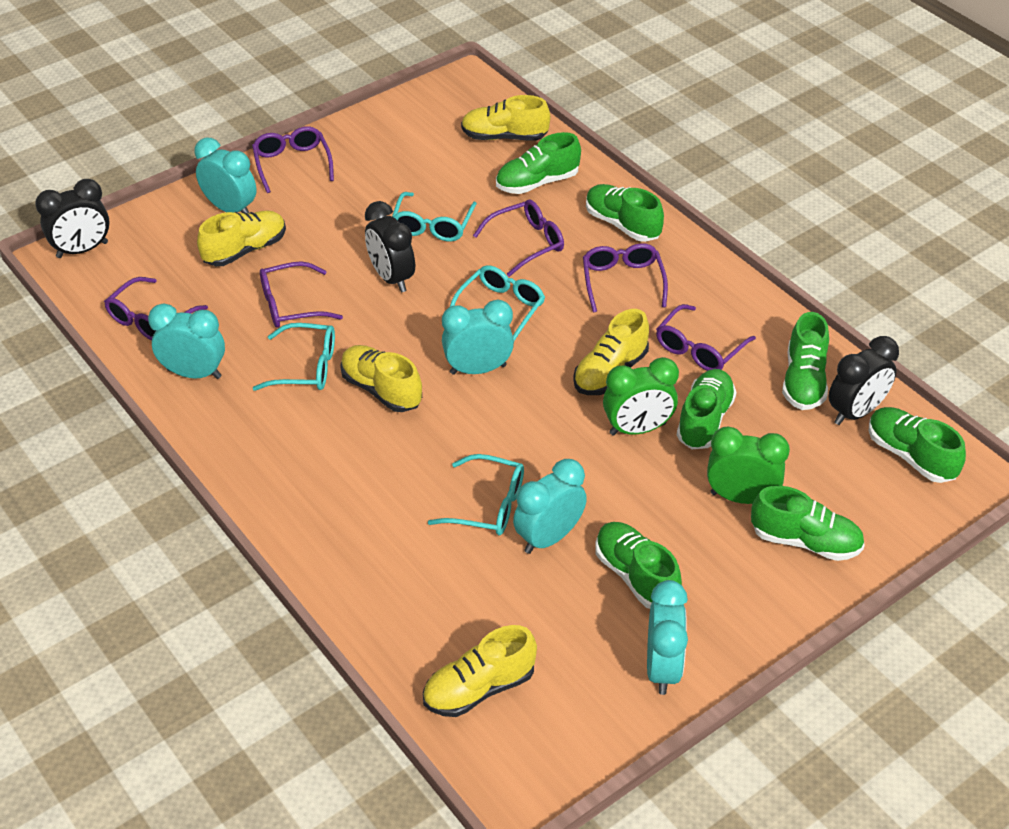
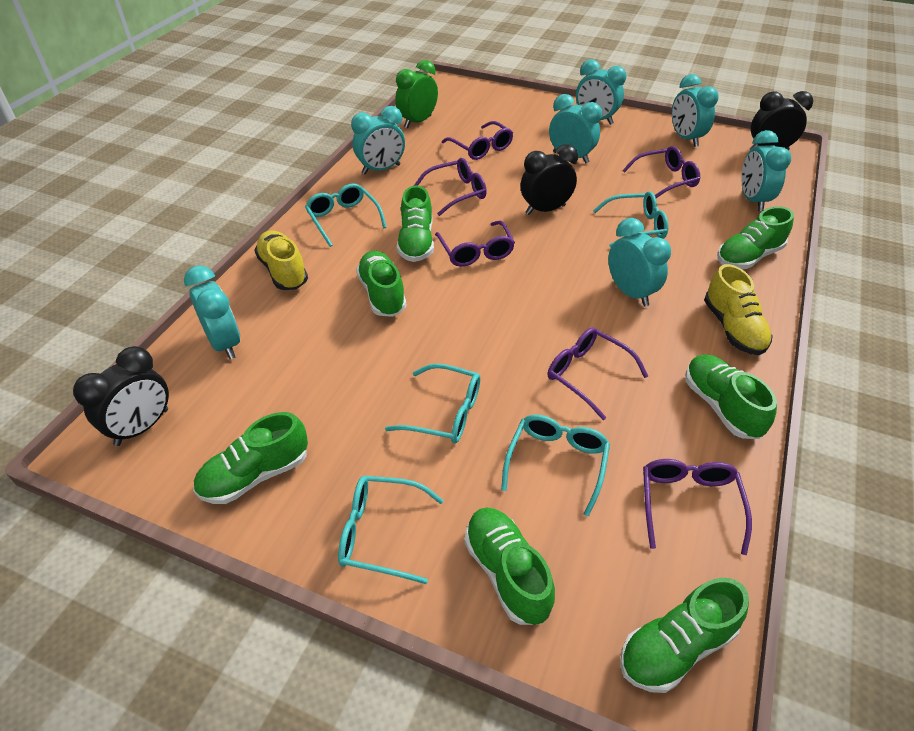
green clock: 2 -> 1
turquoise clock: 5 -> 7
turquoise glasses: 4 -> 5
yellow shoe: 5 -> 2

